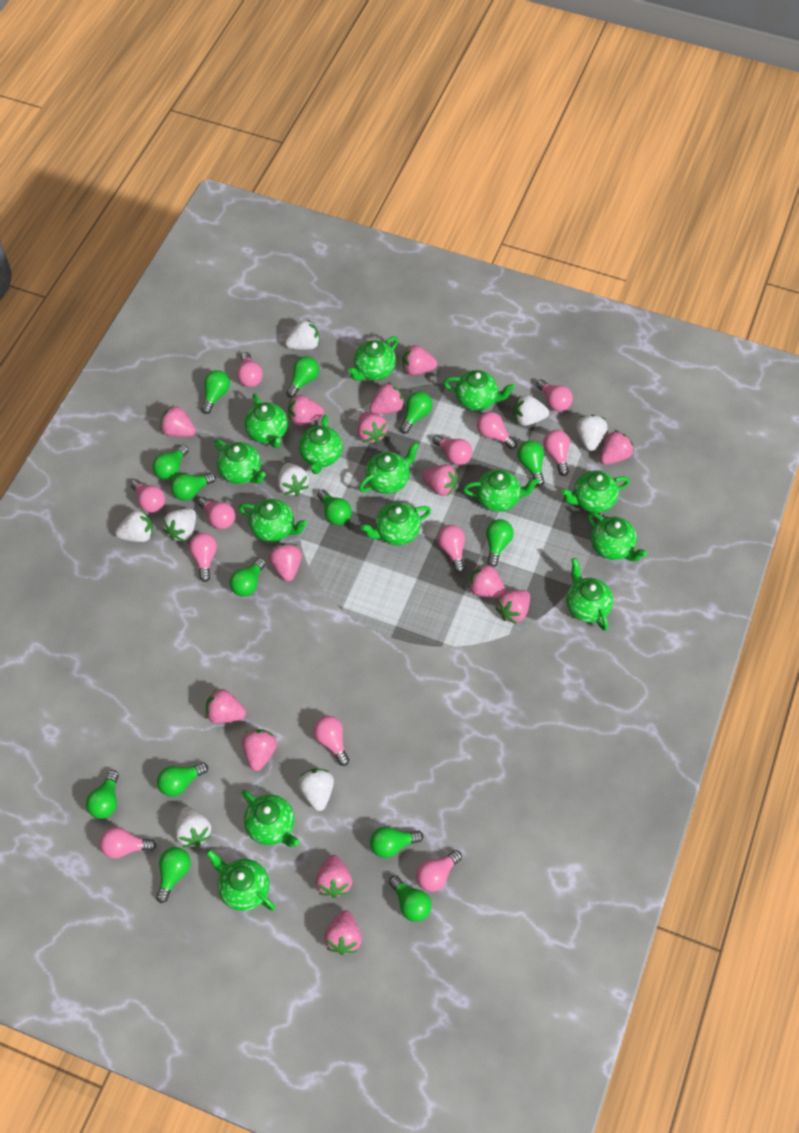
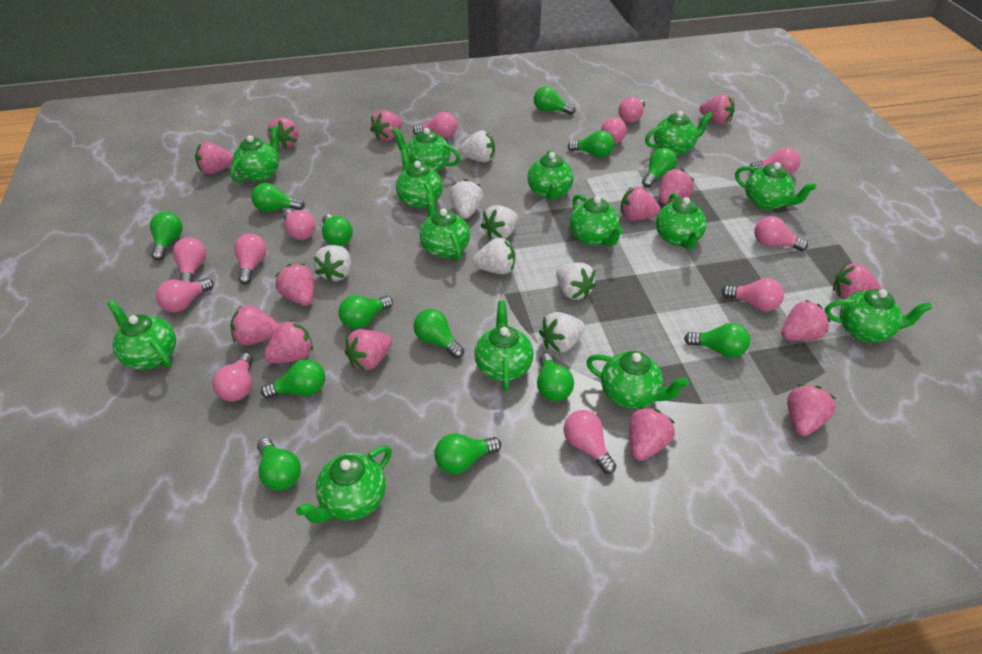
green light bulb: 14 -> 13
white strawberry: 8 -> 7

